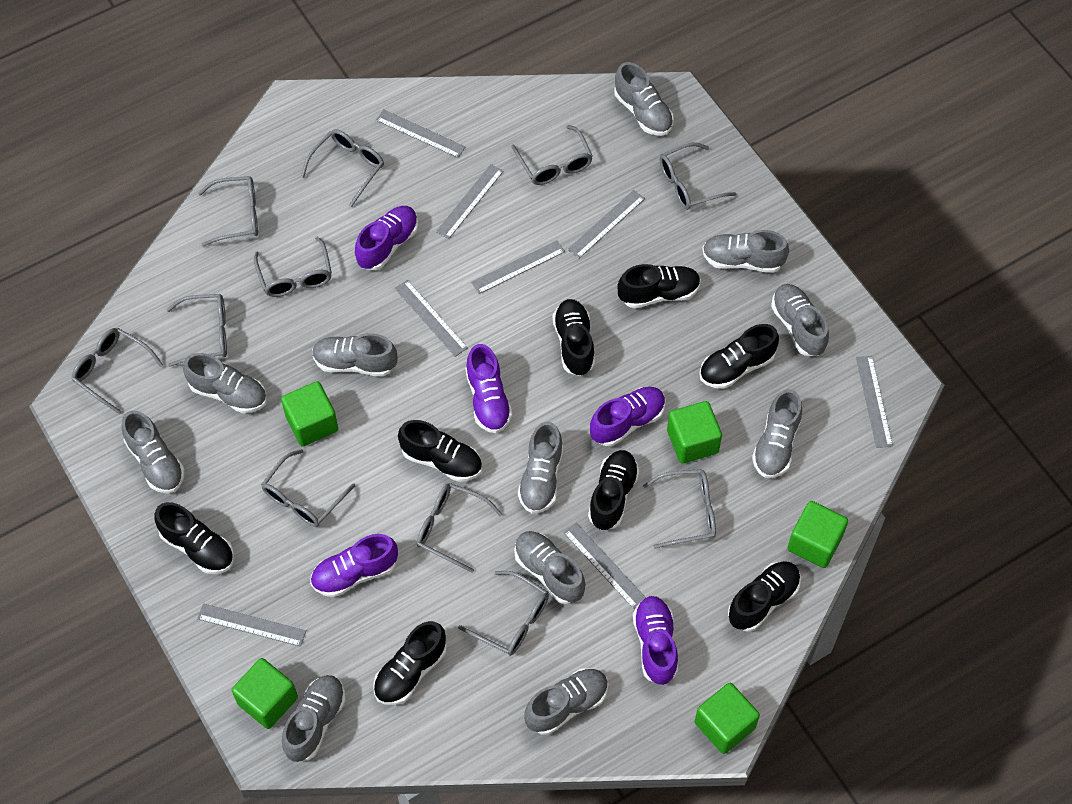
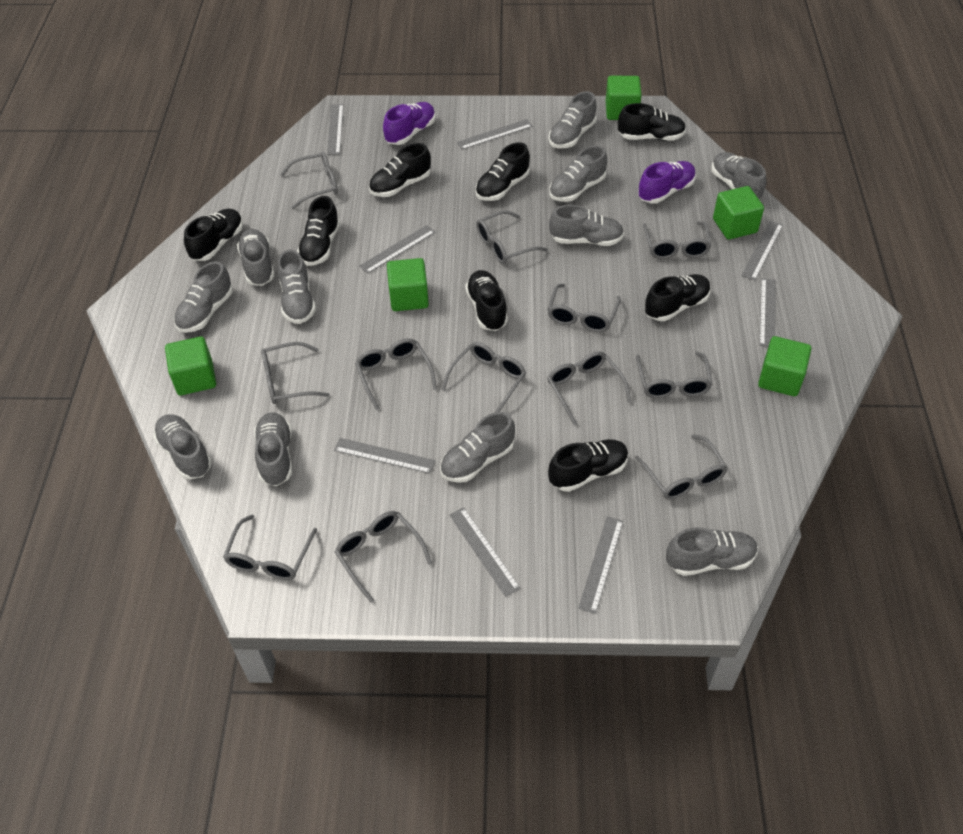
grey glasses: 11 -> 12
purple shoe: 5 -> 2

